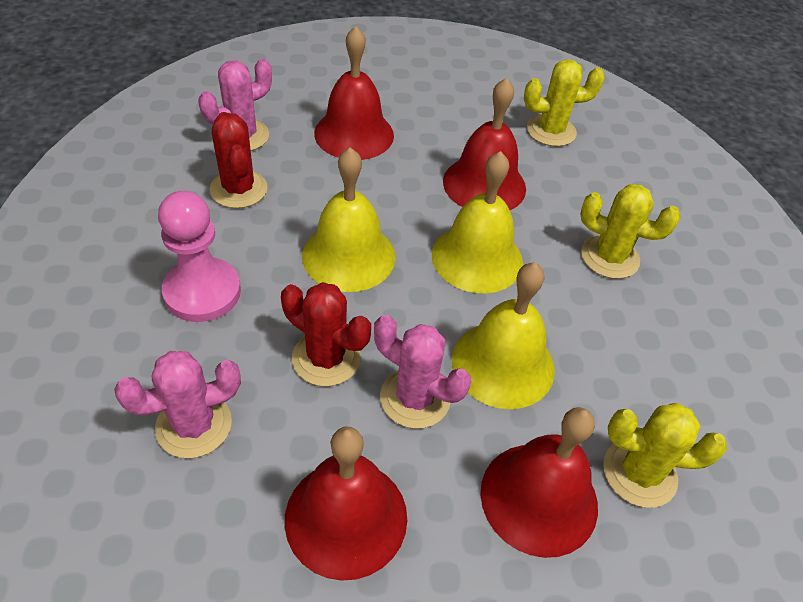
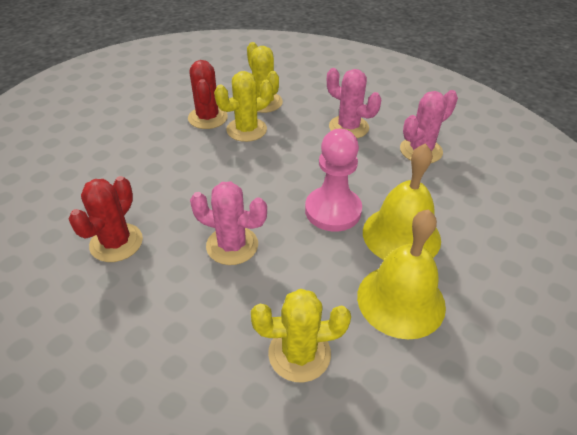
red bell: 4 -> 0
yellow bell: 3 -> 2

